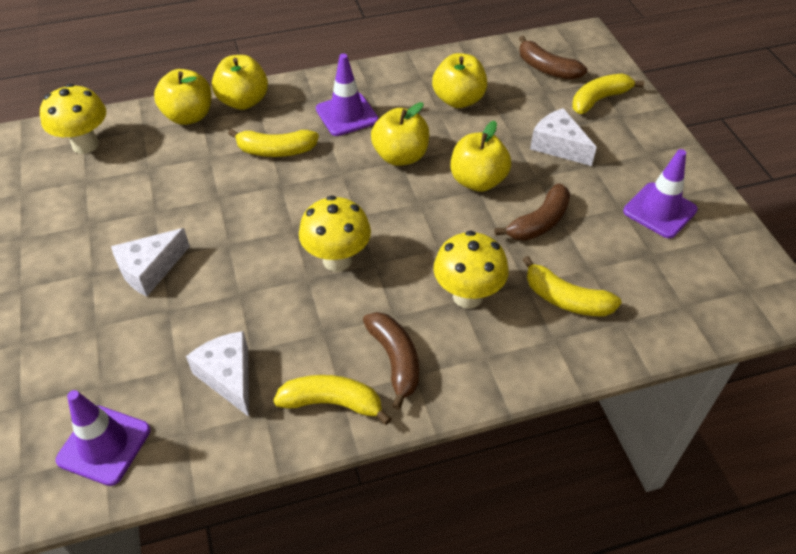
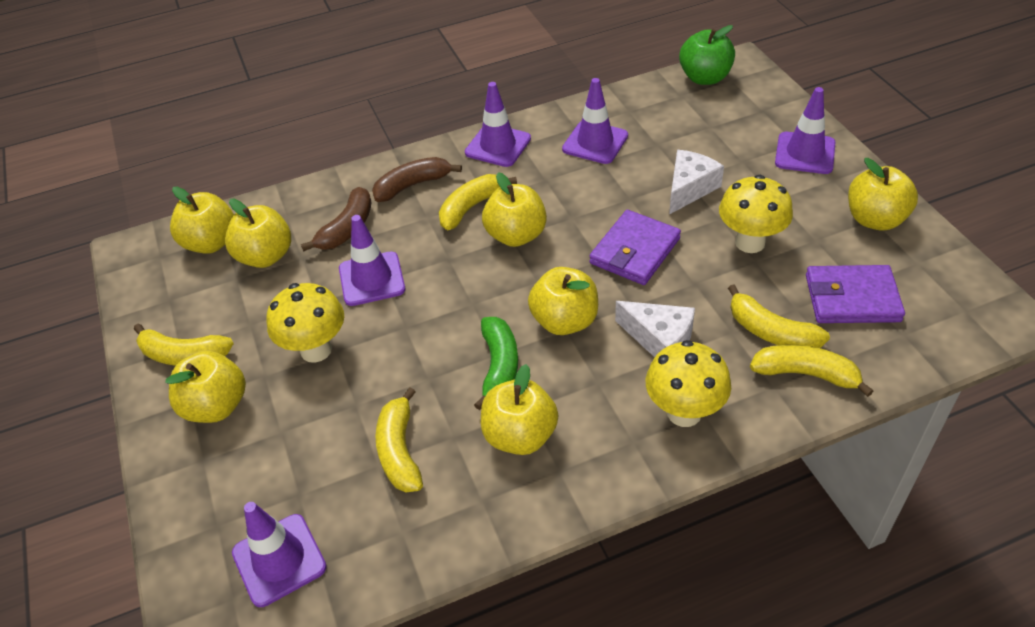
brown banana: 3 -> 2
green apple: 0 -> 1
green banana: 0 -> 1
purple traffic cone: 3 -> 5
purple wallet: 0 -> 2
white cheese: 3 -> 2
yellow apple: 5 -> 7
yellow banana: 4 -> 5

